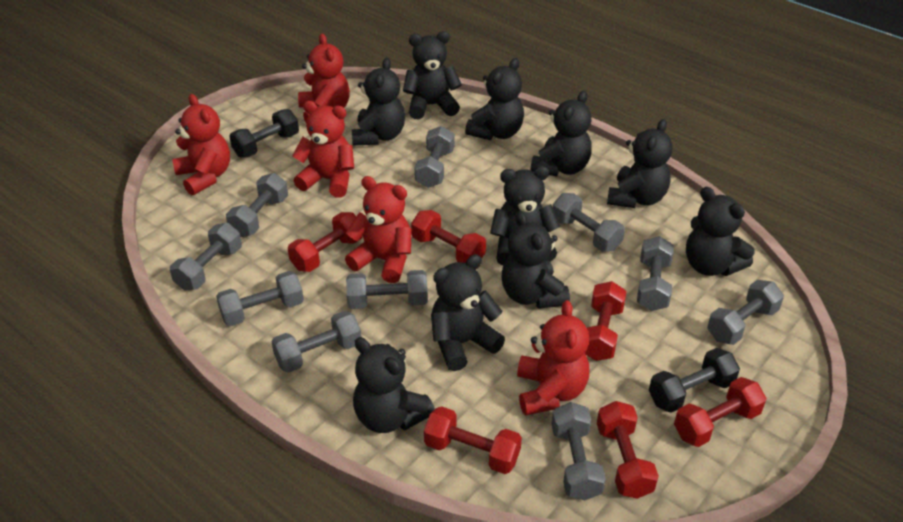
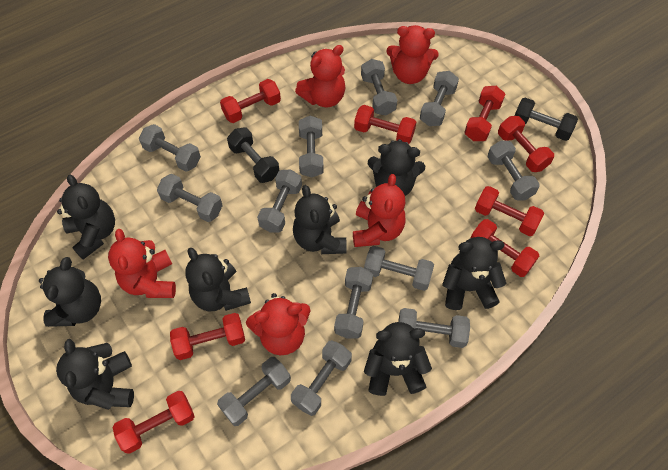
black teddy bear: 10 -> 8
grey dumbbell: 10 -> 12
red dumbbell: 6 -> 8

